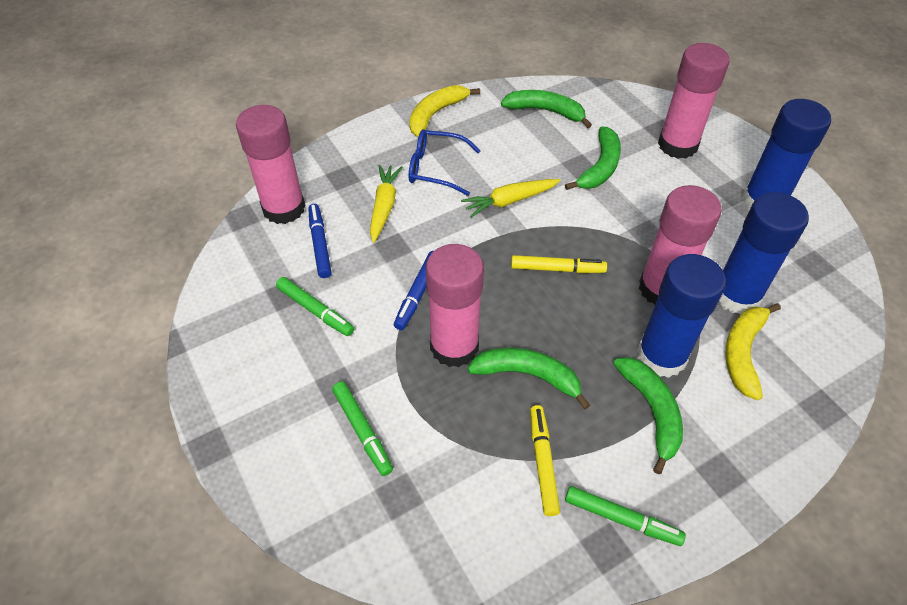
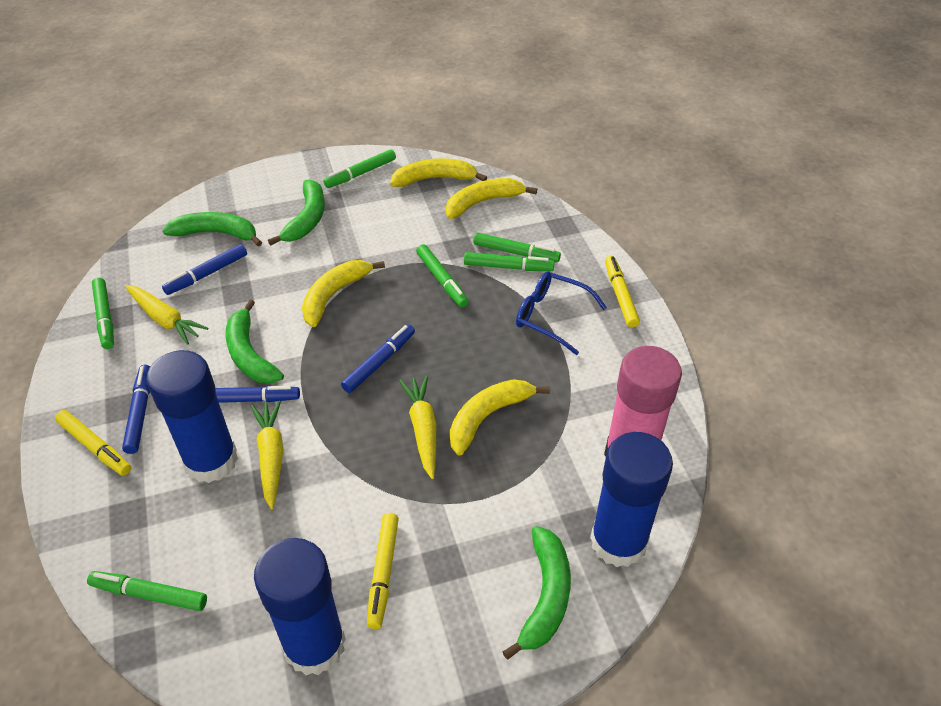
blue marker: 2 -> 4
green marker: 3 -> 6
pink glue stick: 4 -> 1
yellow banana: 2 -> 4
yellow carrot: 2 -> 3
yellow marker: 2 -> 3

